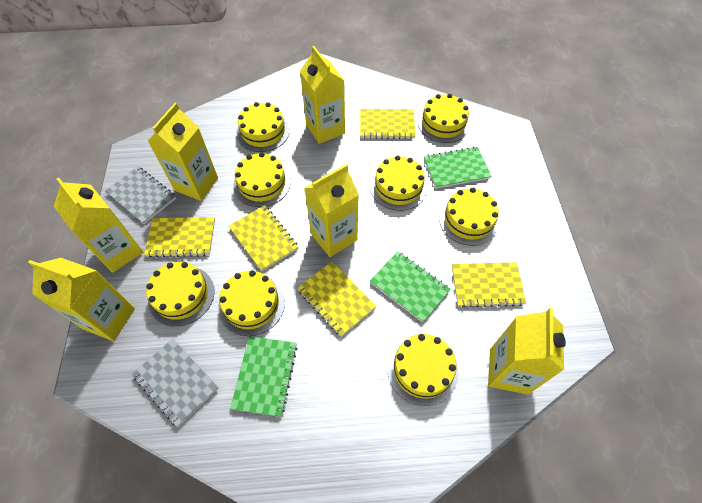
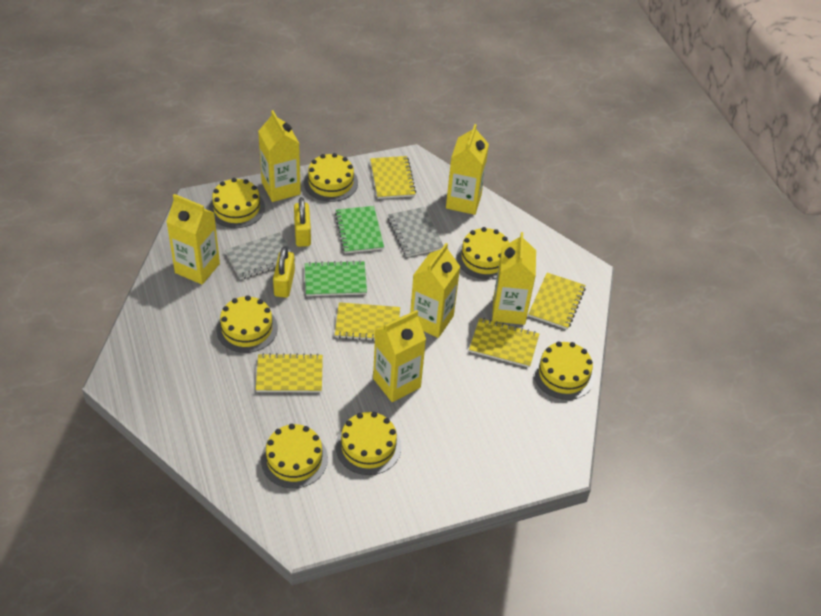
green notebook: 3 -> 2
yellow cake: 8 -> 7
yellow padlock: 0 -> 2

